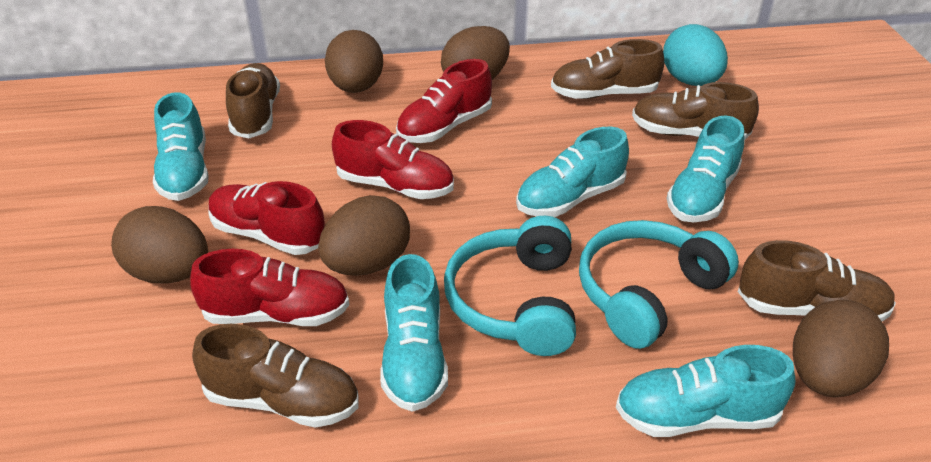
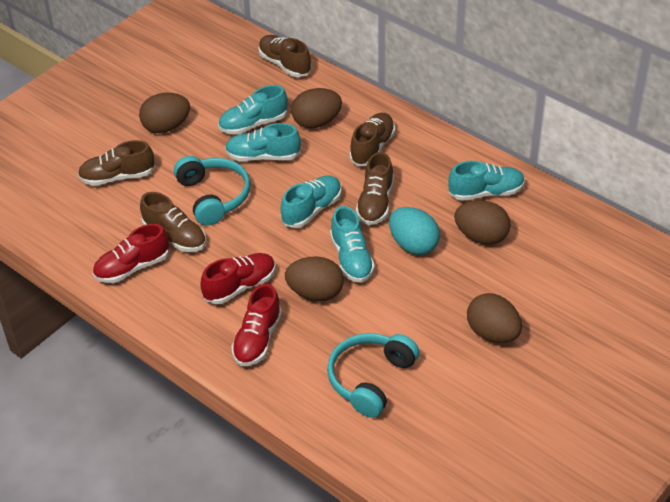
red shoe: 4 -> 3

